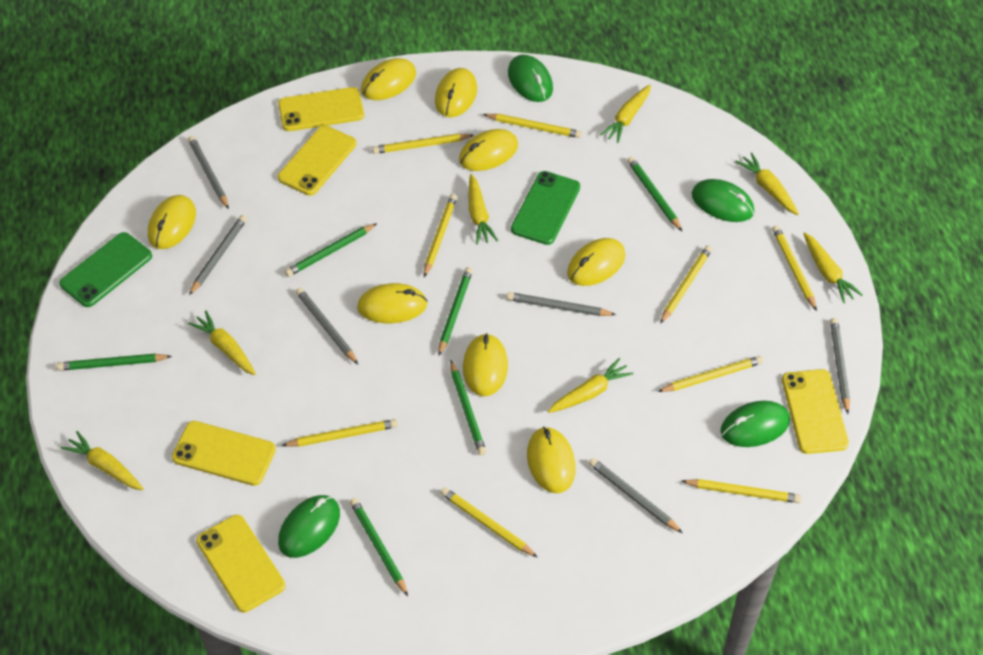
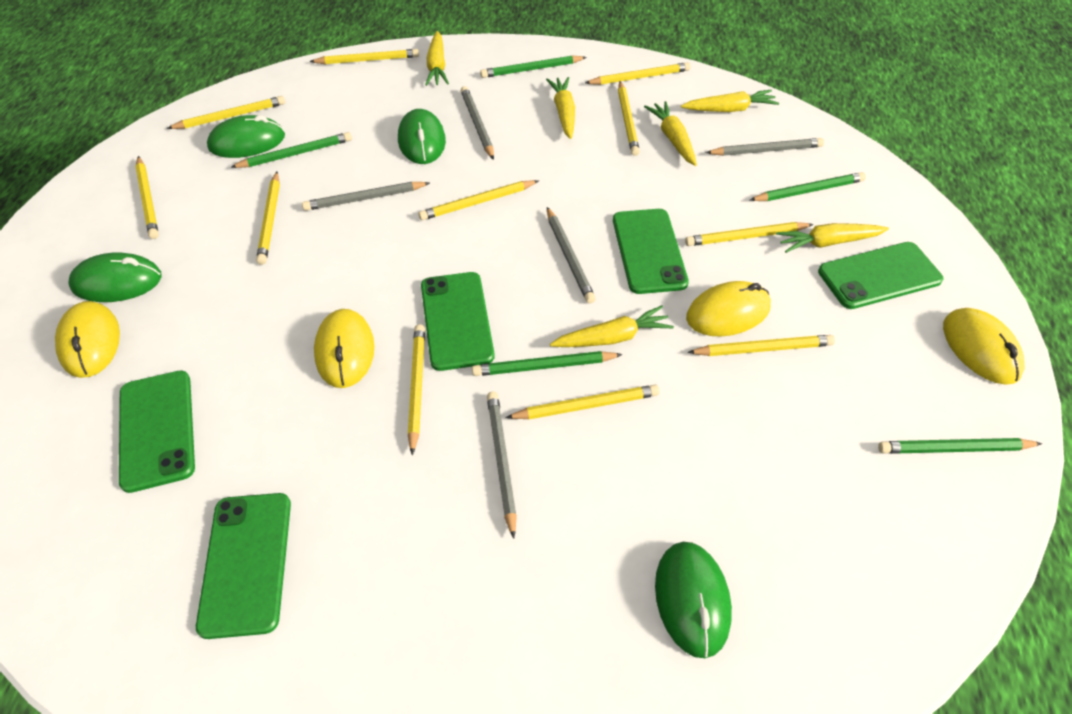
green pencil: 6 -> 5
green phone: 2 -> 5
grey pencil: 6 -> 5
yellow carrot: 7 -> 6
yellow mouse: 8 -> 4
yellow pencil: 9 -> 11
yellow phone: 5 -> 0

